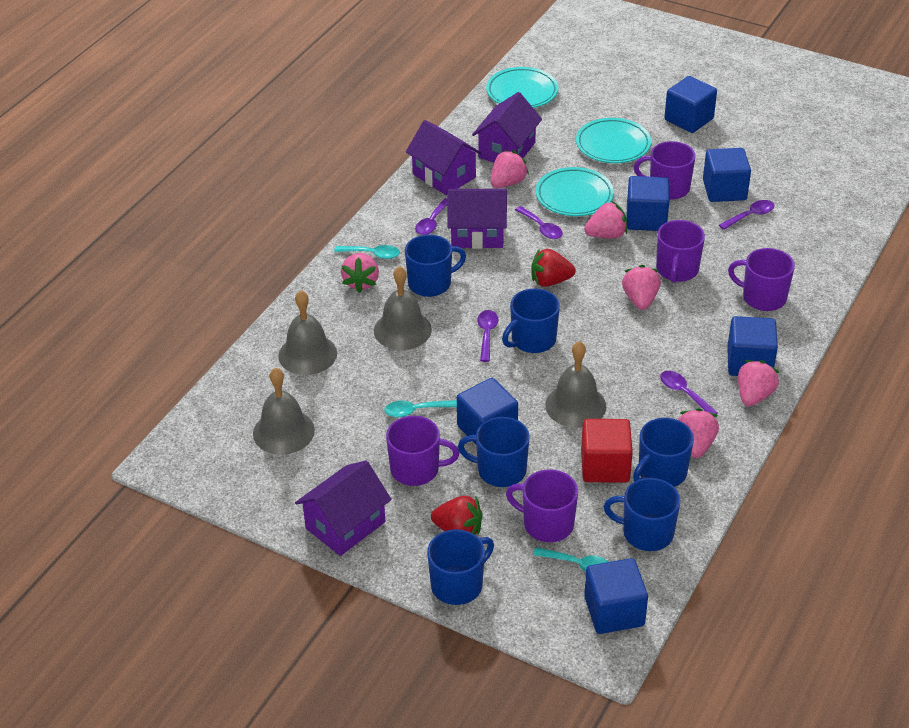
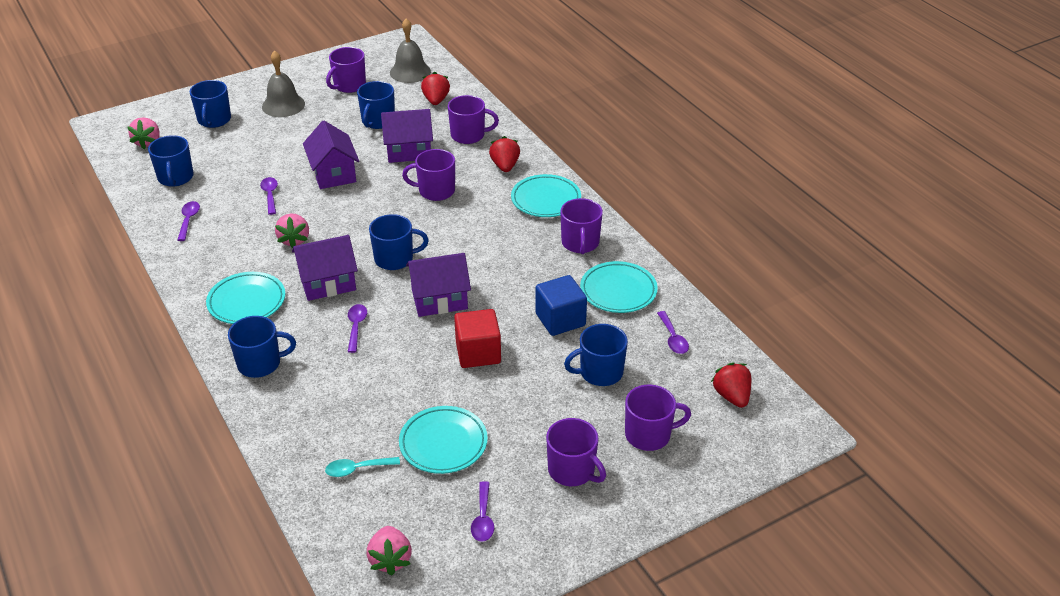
blue cube: 6 -> 1
grey bell: 4 -> 2
pink strawberry: 6 -> 3
purple mug: 5 -> 6
red strawberry: 2 -> 3
turquoise plate: 3 -> 4
turquoise spoon: 3 -> 1

